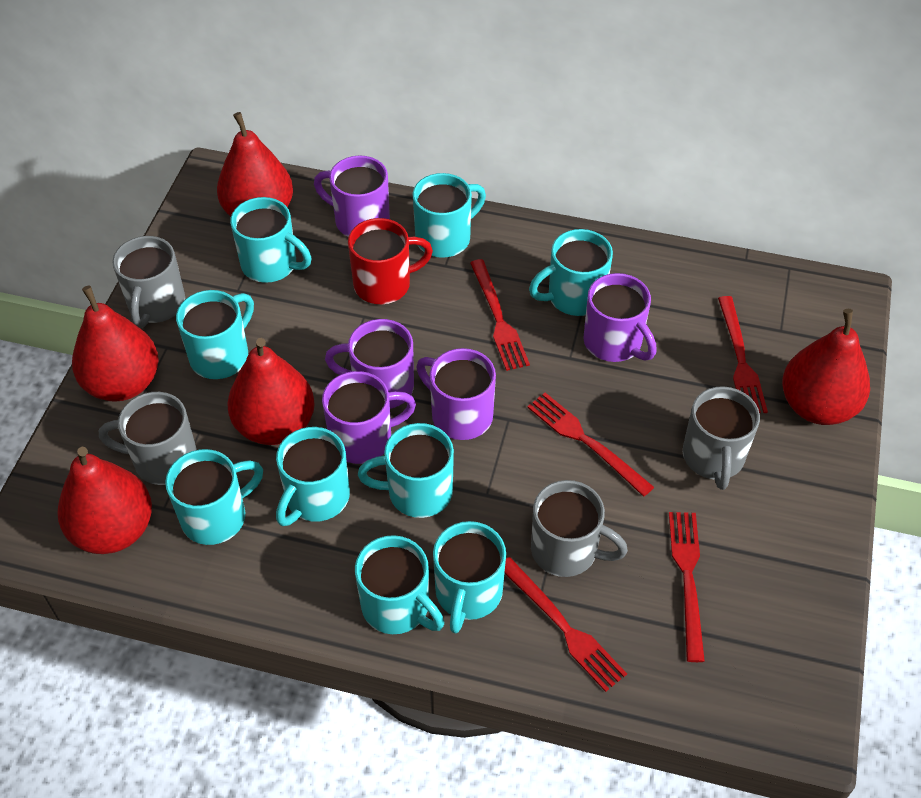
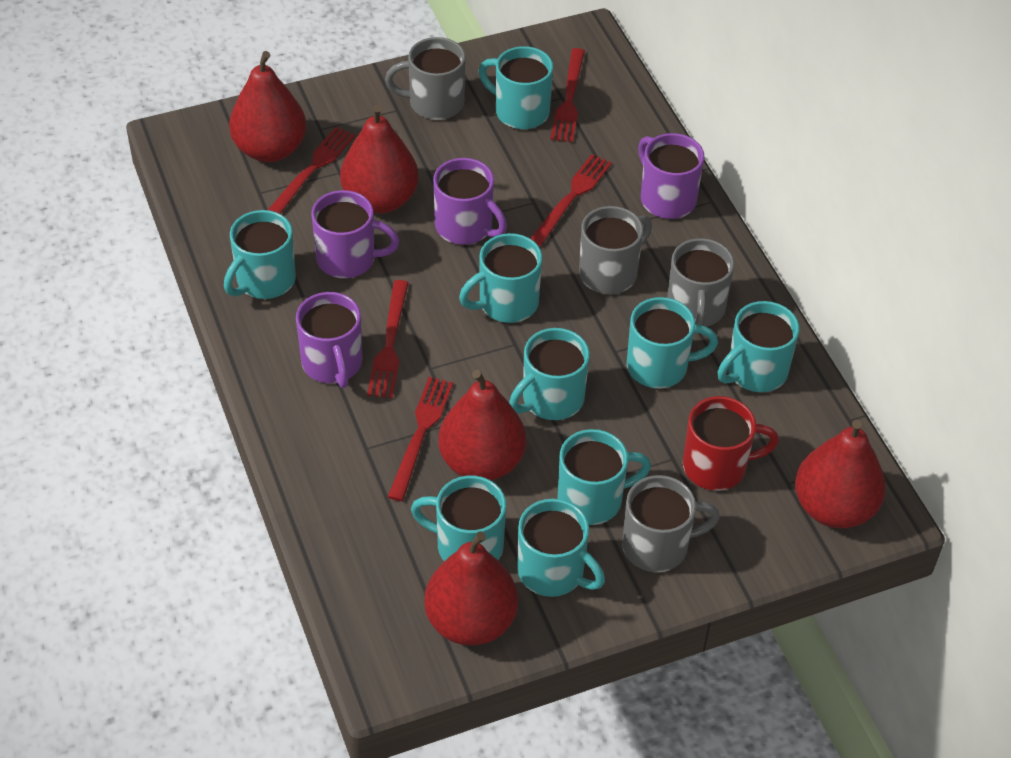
purple mug: 5 -> 4

